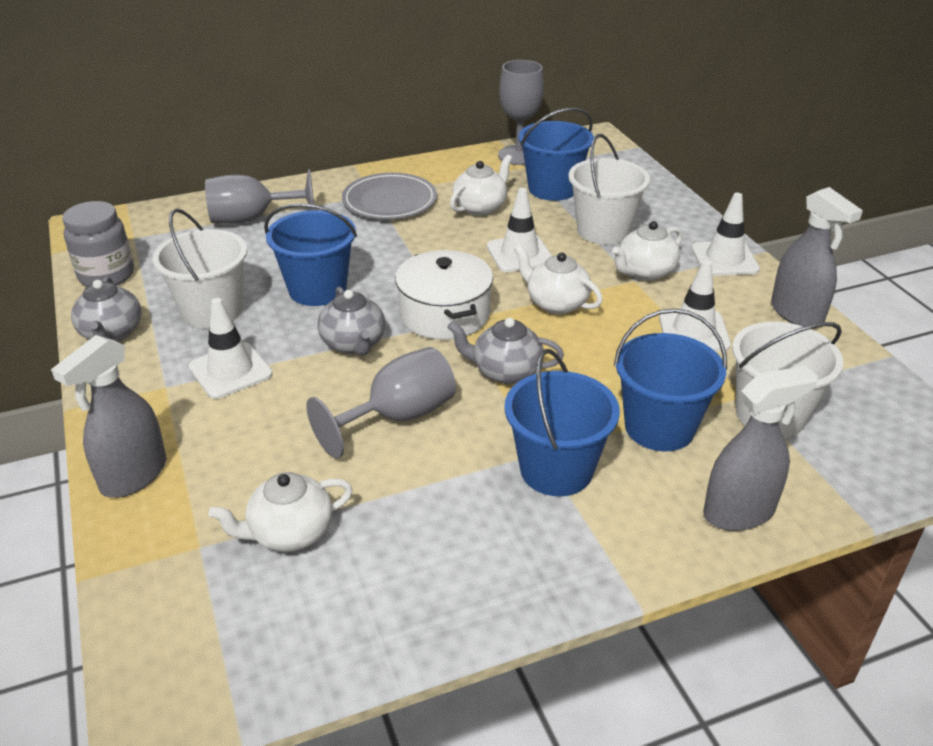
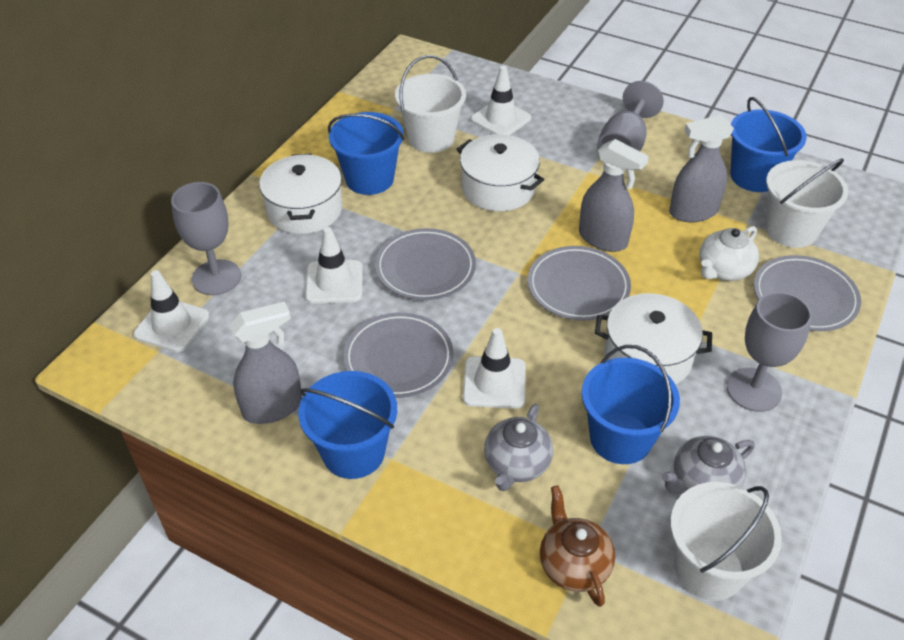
brown teapot: 0 -> 1
grey jar: 1 -> 0
grey plate: 1 -> 4
grey teapot: 3 -> 2
white pot: 1 -> 3
white teapot: 4 -> 1

